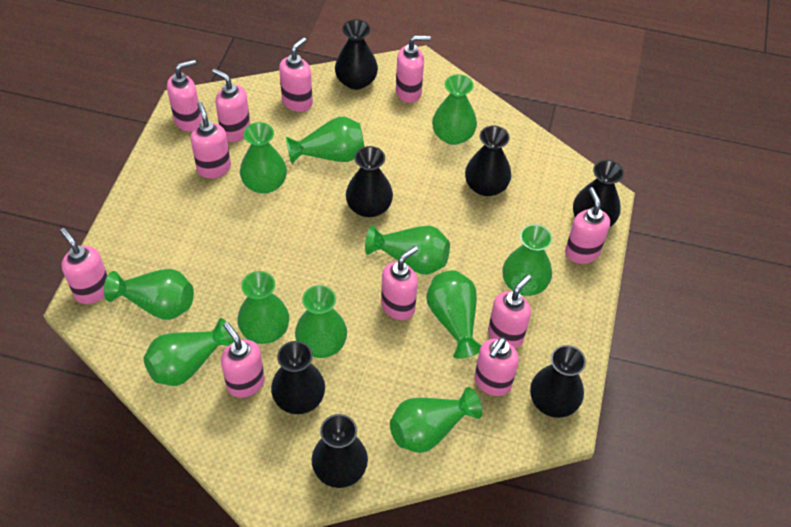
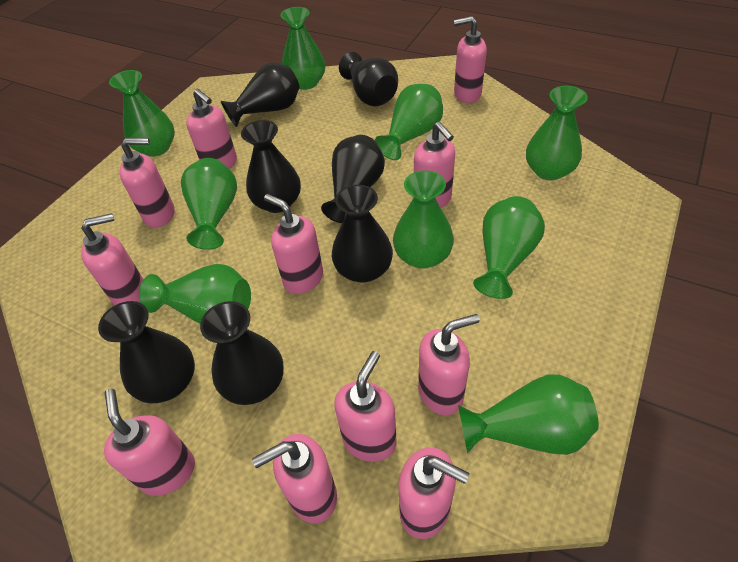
green vase: 11 -> 9

